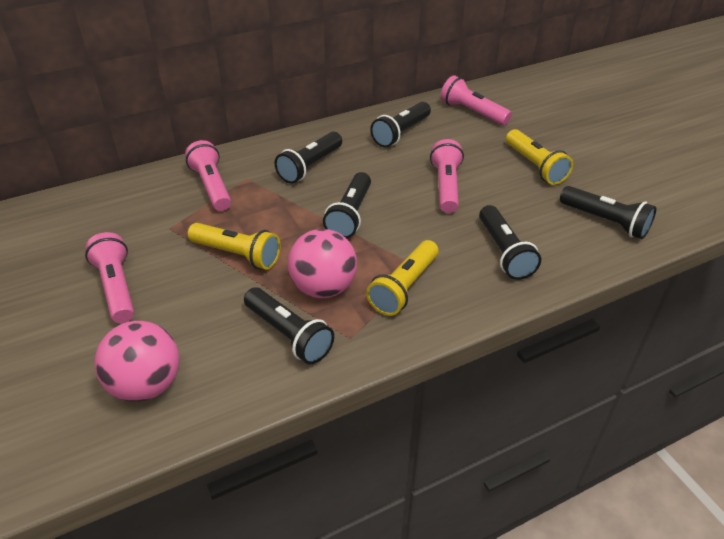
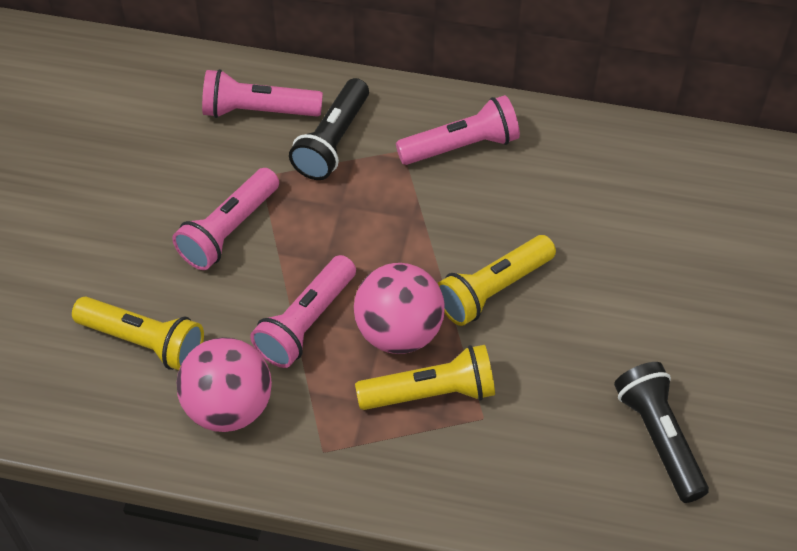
black flashlight: 6 -> 2

